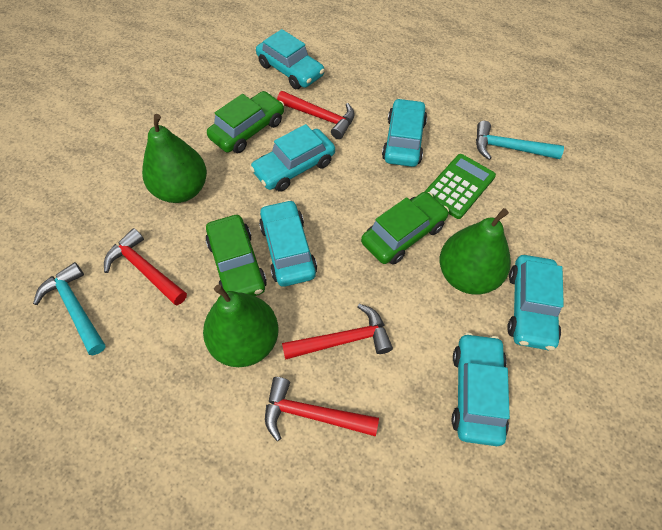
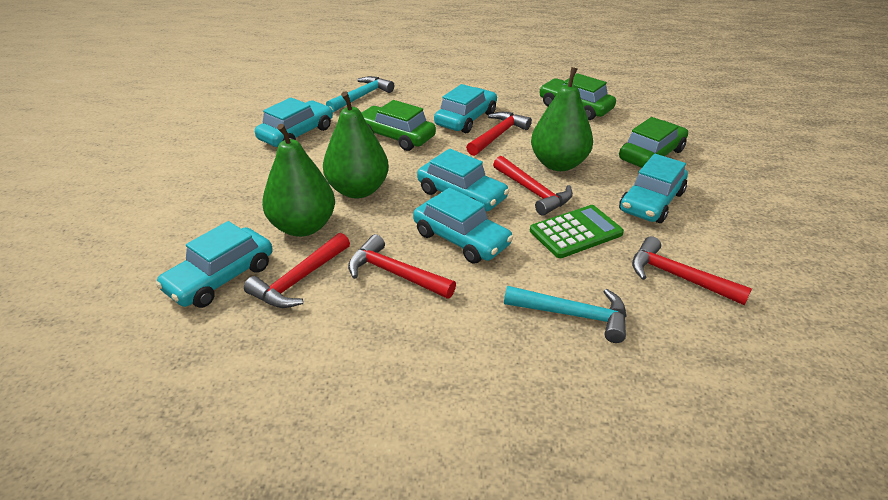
red hammer: 4 -> 5

